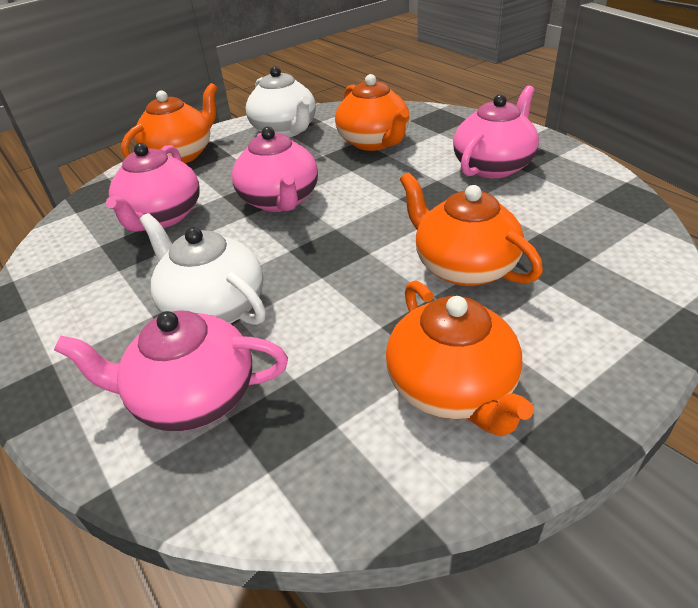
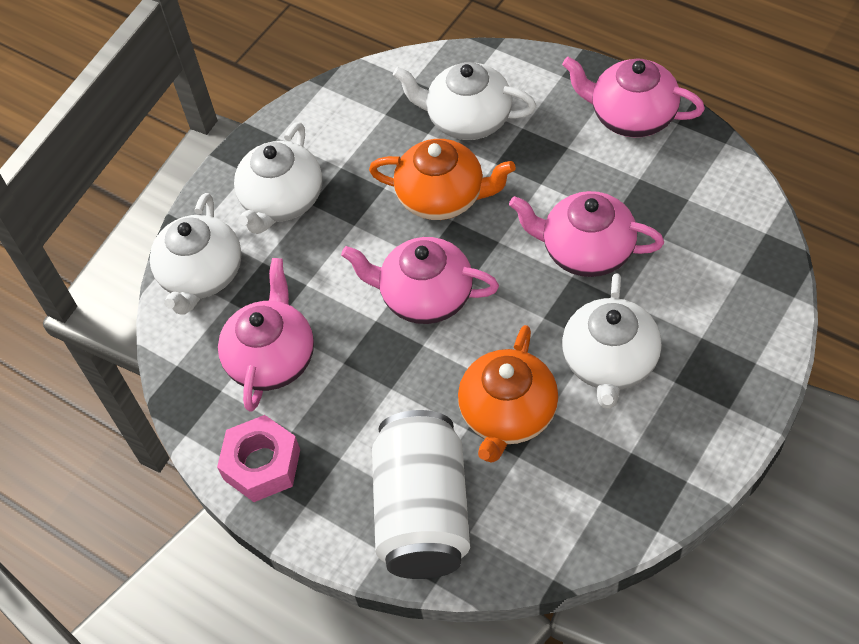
orange teapot: 4 -> 2
pink nut: 0 -> 1
white can: 0 -> 1
white teapot: 2 -> 4

